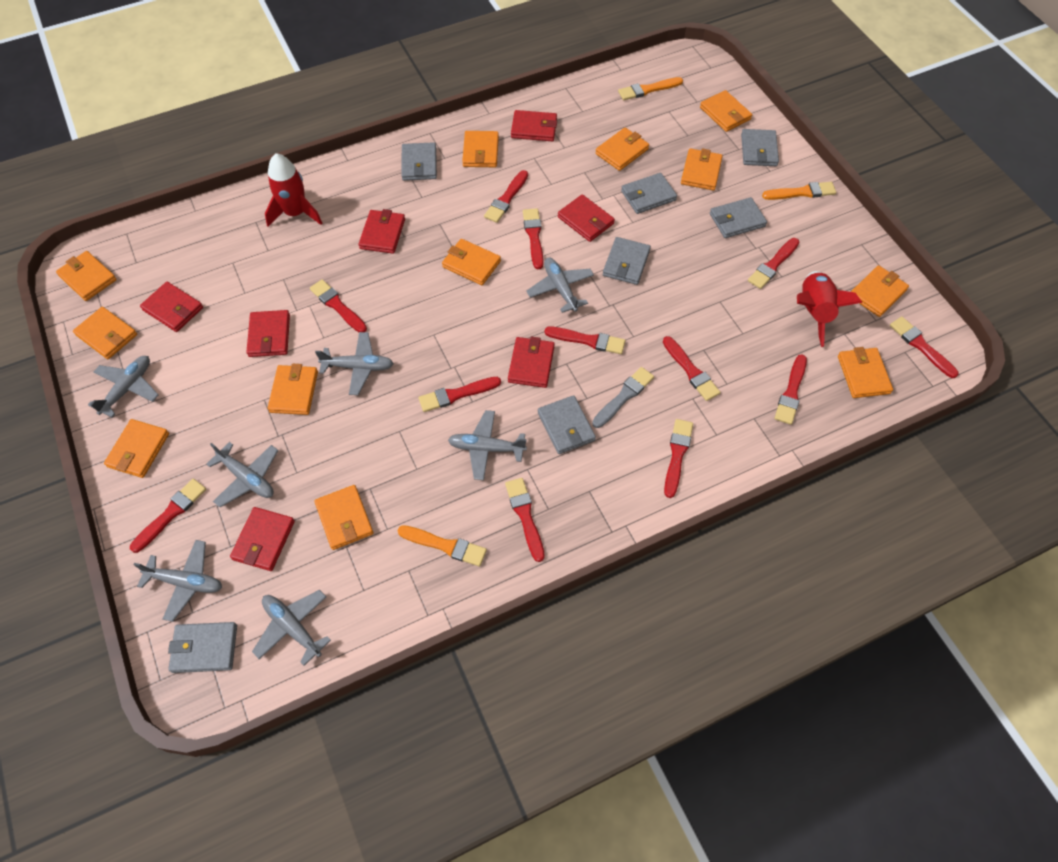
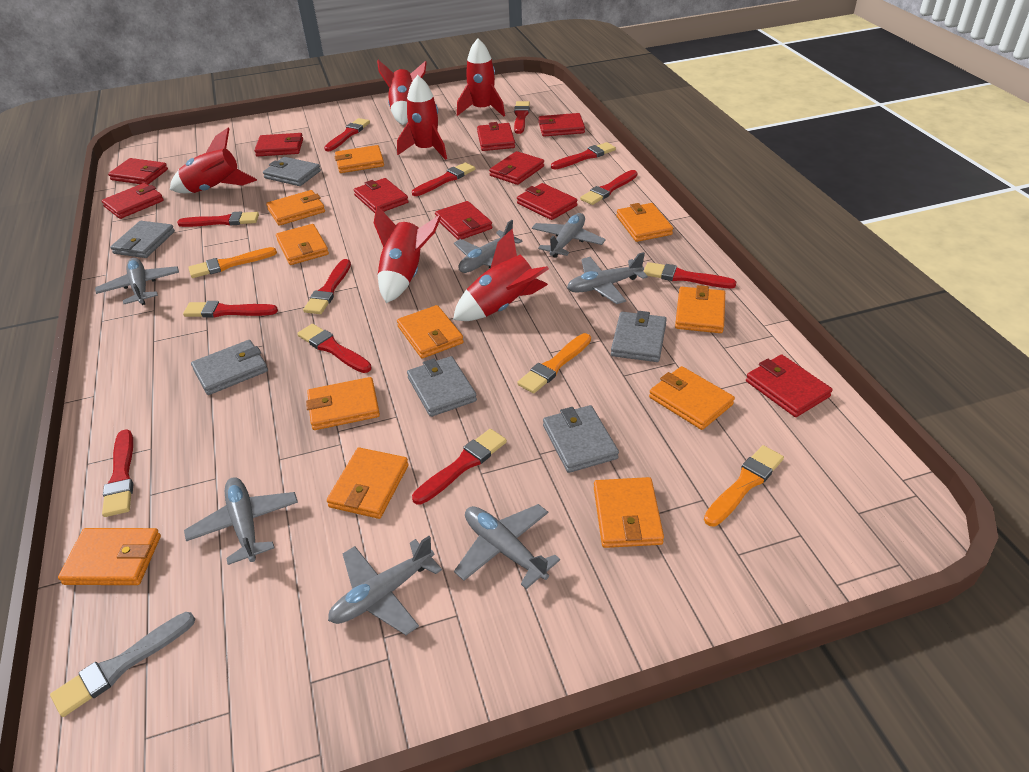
grey wallet: 7 -> 6
orange wallet: 12 -> 11
red rocket: 2 -> 6
red wallet: 7 -> 10

